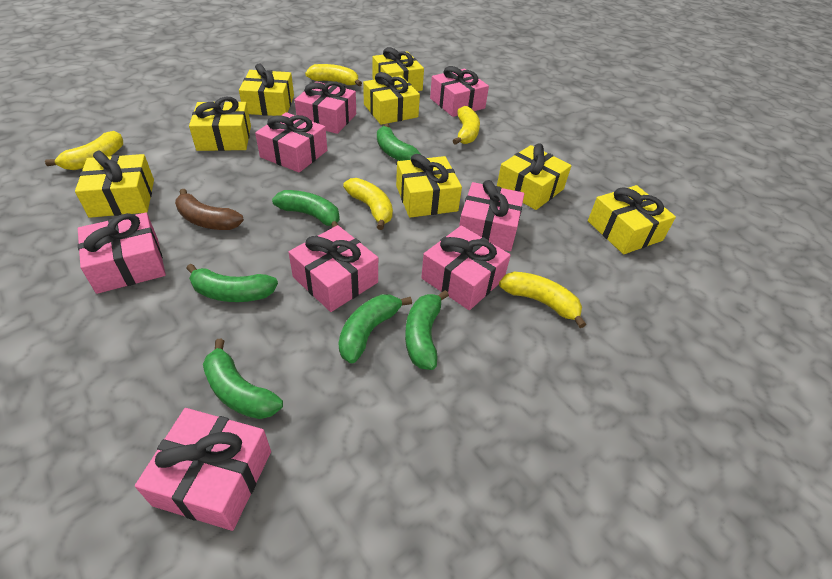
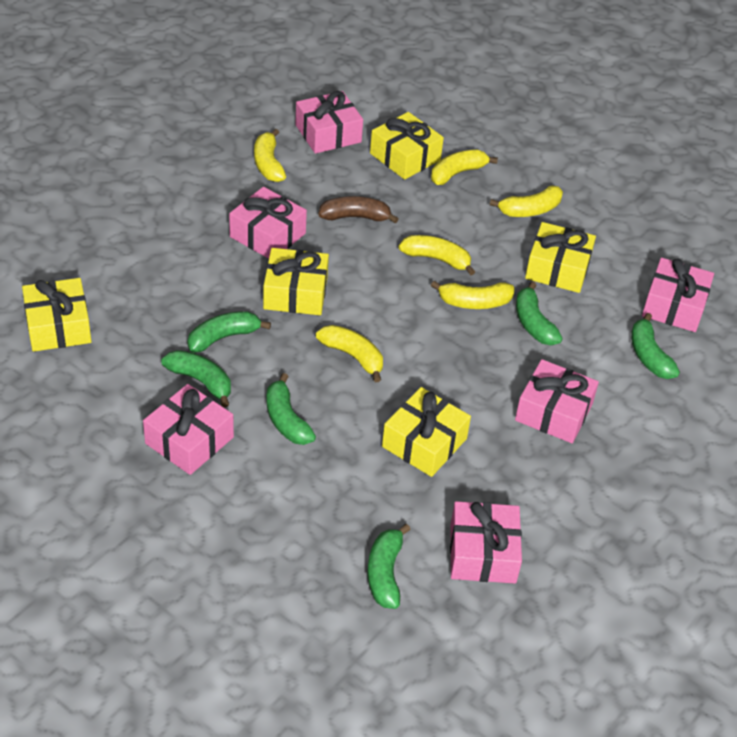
pink gift: 8 -> 6
yellow banana: 5 -> 6
yellow gift: 8 -> 5

